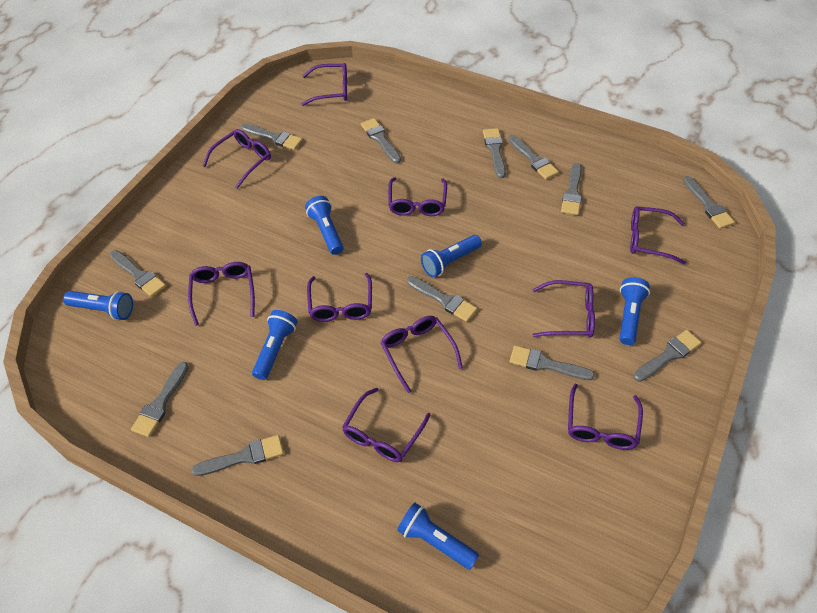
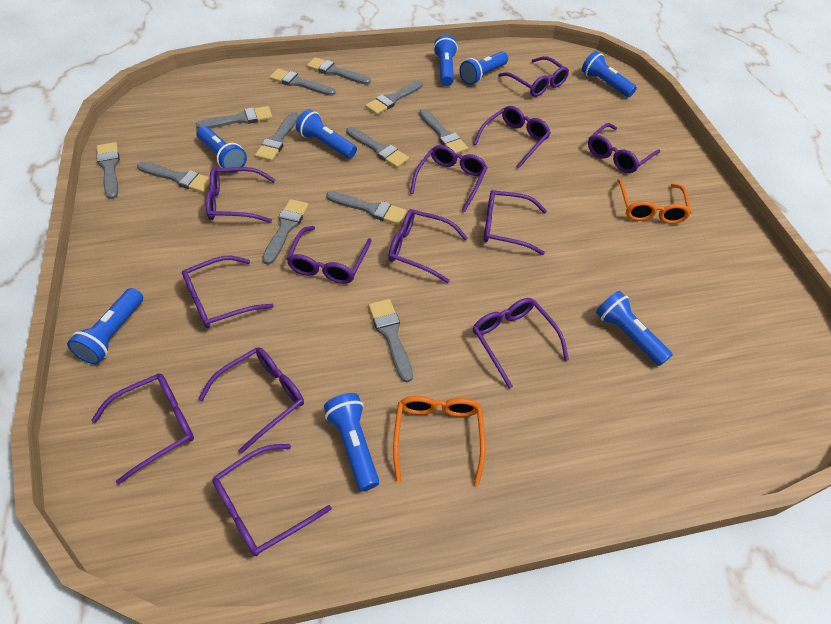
blue flashlight: 6 -> 8
orange glasses: 0 -> 2
purple glasses: 10 -> 13

